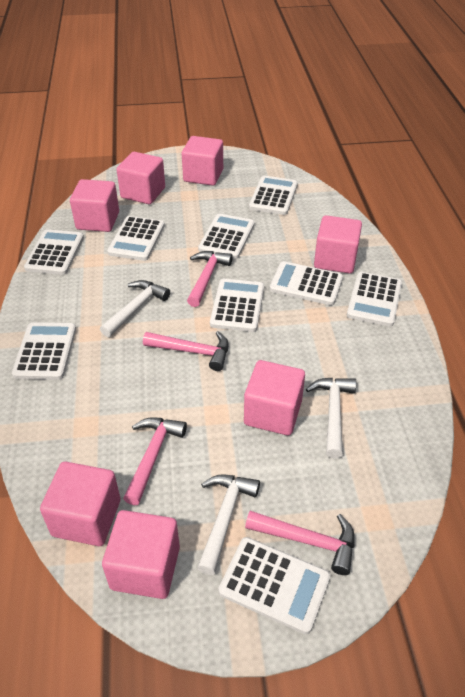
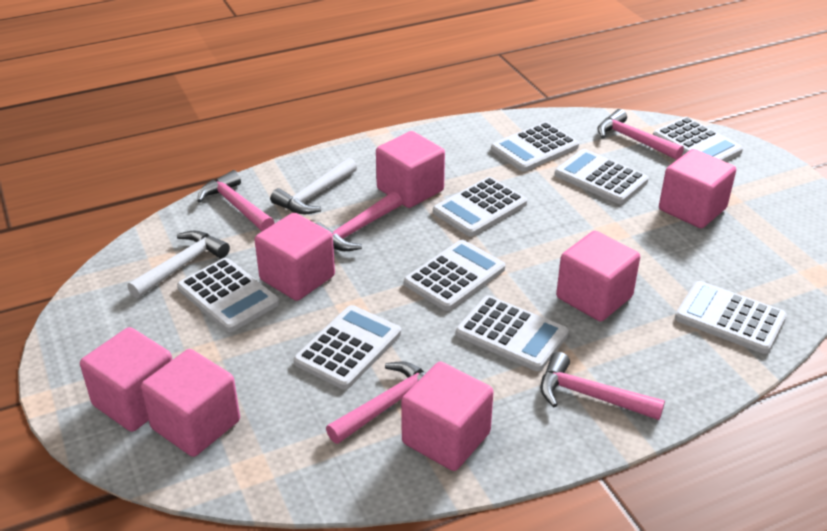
pink hammer: 4 -> 5
white hammer: 3 -> 2

